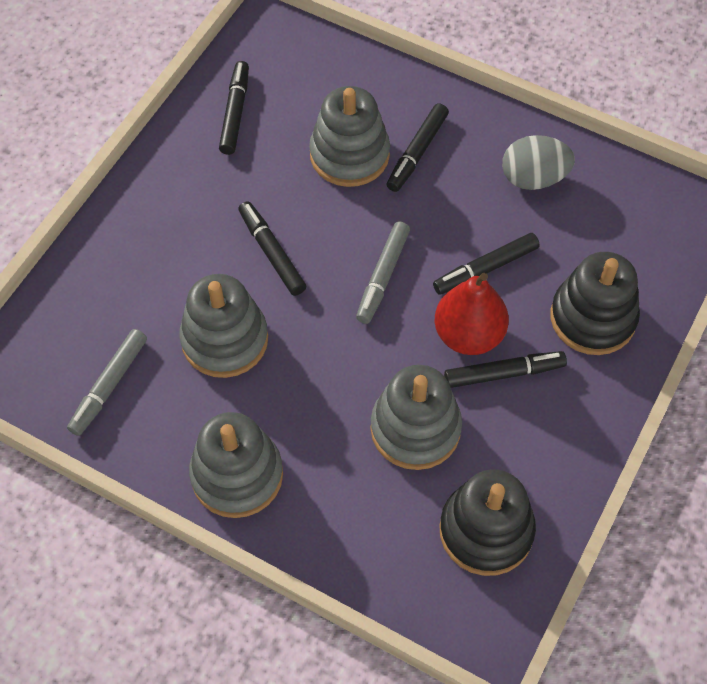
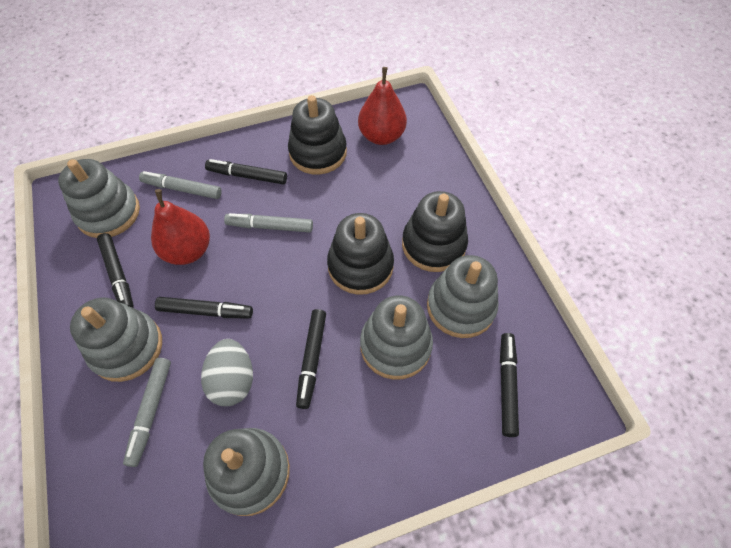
black stacking toy: 2 -> 3
grey marker: 2 -> 3
grey stacking toy: 4 -> 5
red pear: 1 -> 2

